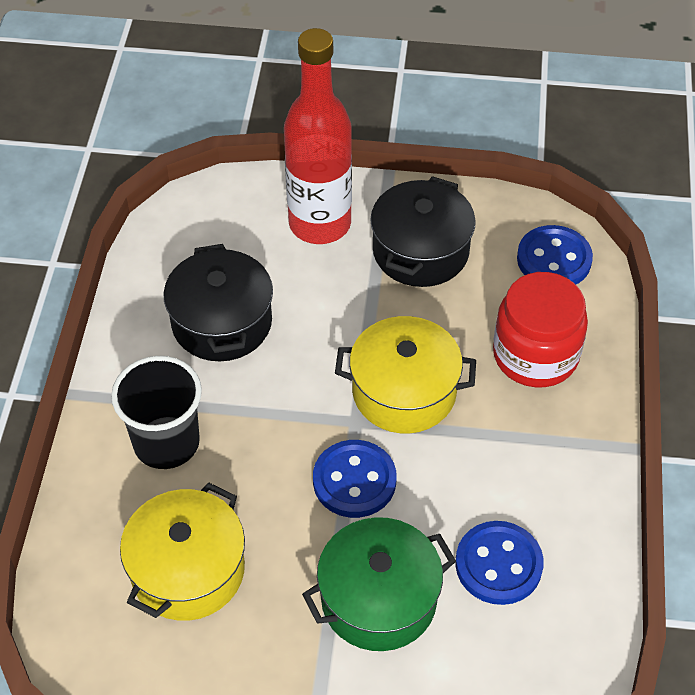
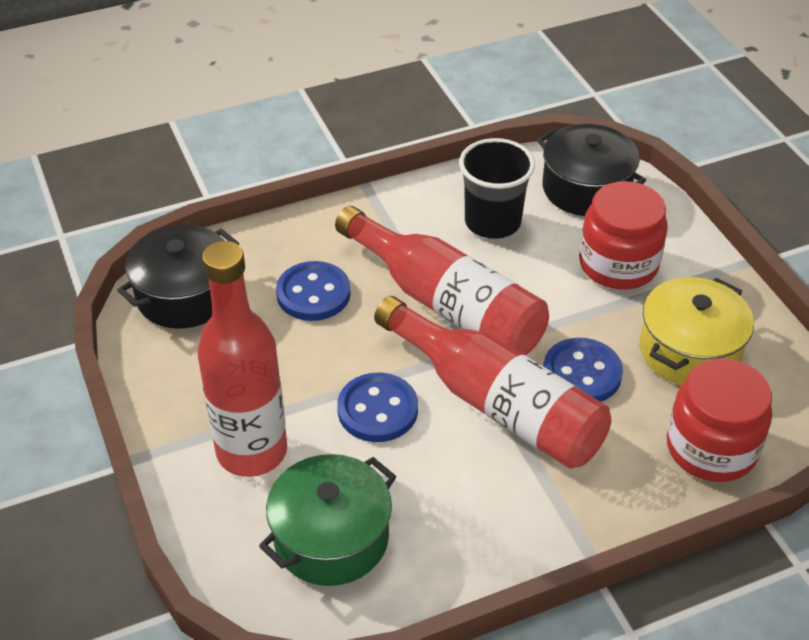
red bottle: 1 -> 3
red jar: 1 -> 2
yellow pot: 2 -> 1

